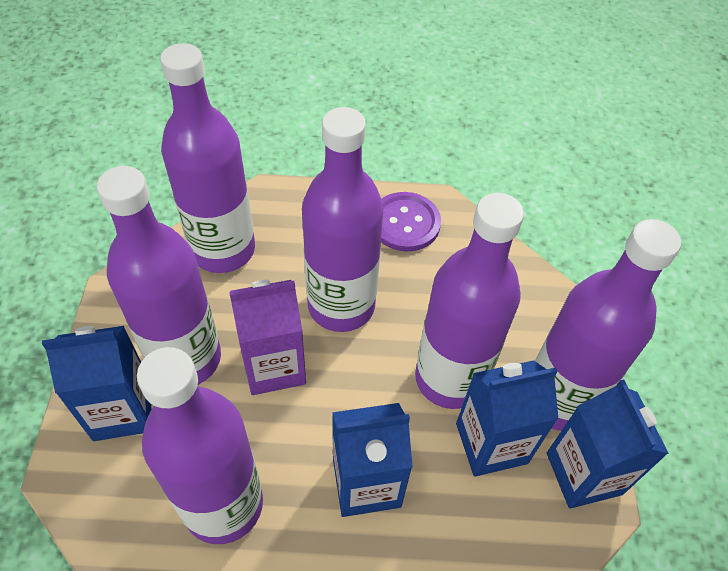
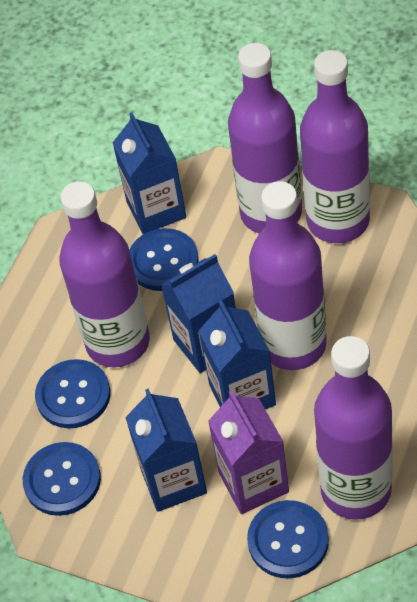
blue button: 0 -> 4
purple bottle: 6 -> 5
purple button: 1 -> 0

